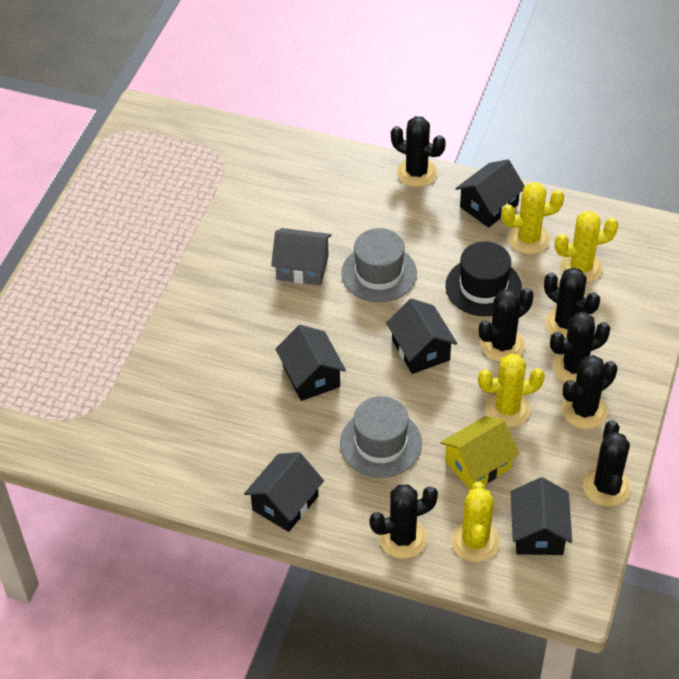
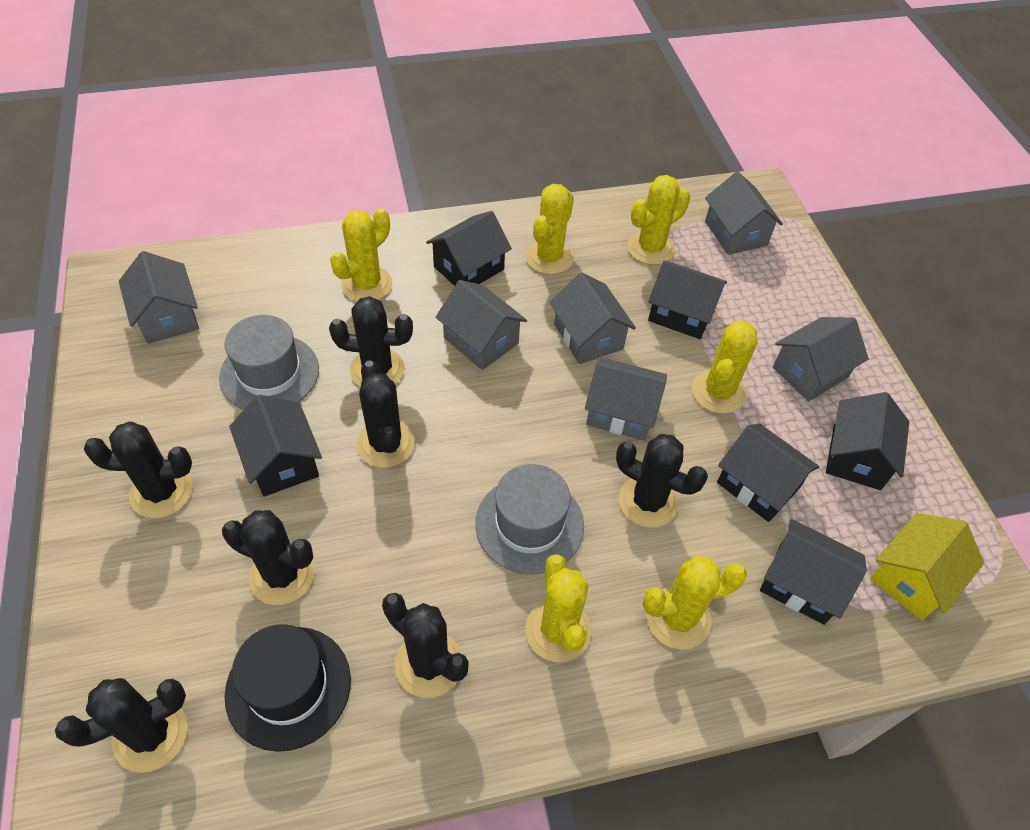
black house: 5 -> 6
grey house: 1 -> 6
yellow cactus: 4 -> 6

